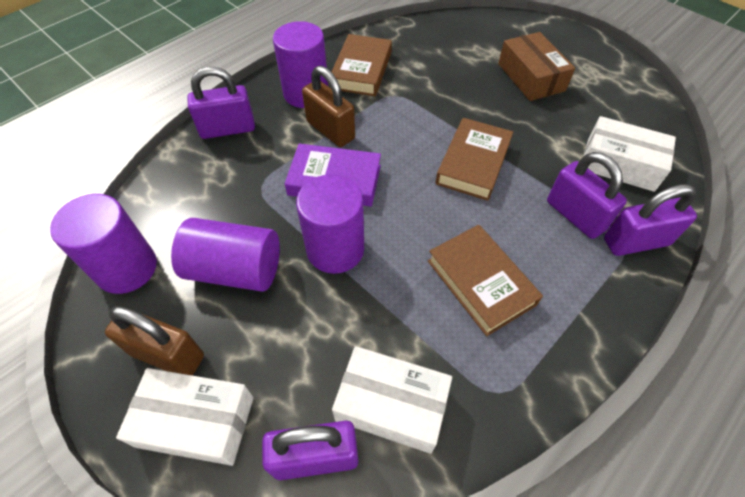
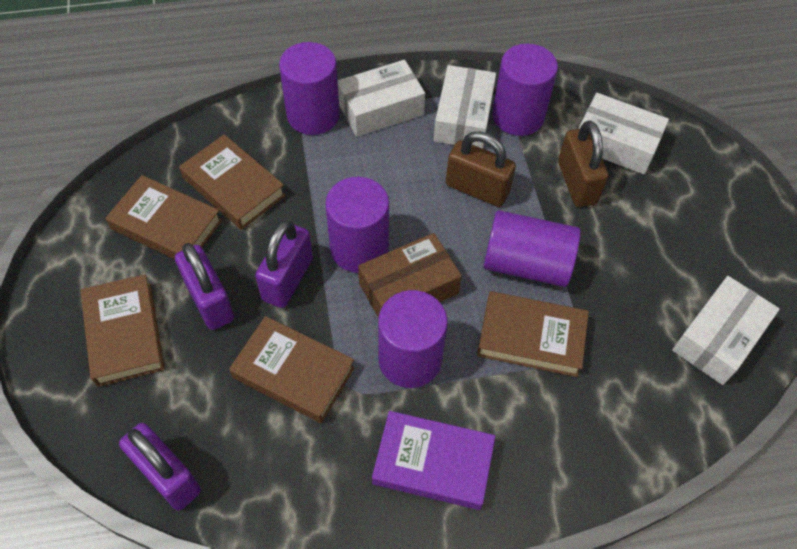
brown book: 3 -> 5
purple cylinder: 4 -> 5
purple padlock: 4 -> 3
white box: 3 -> 4

